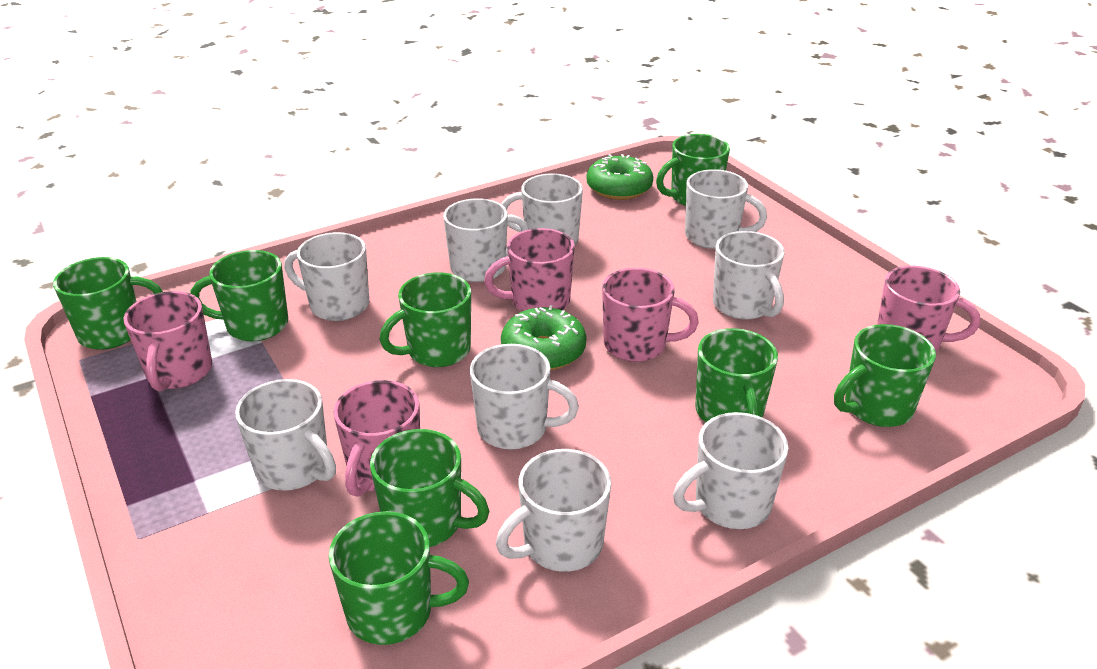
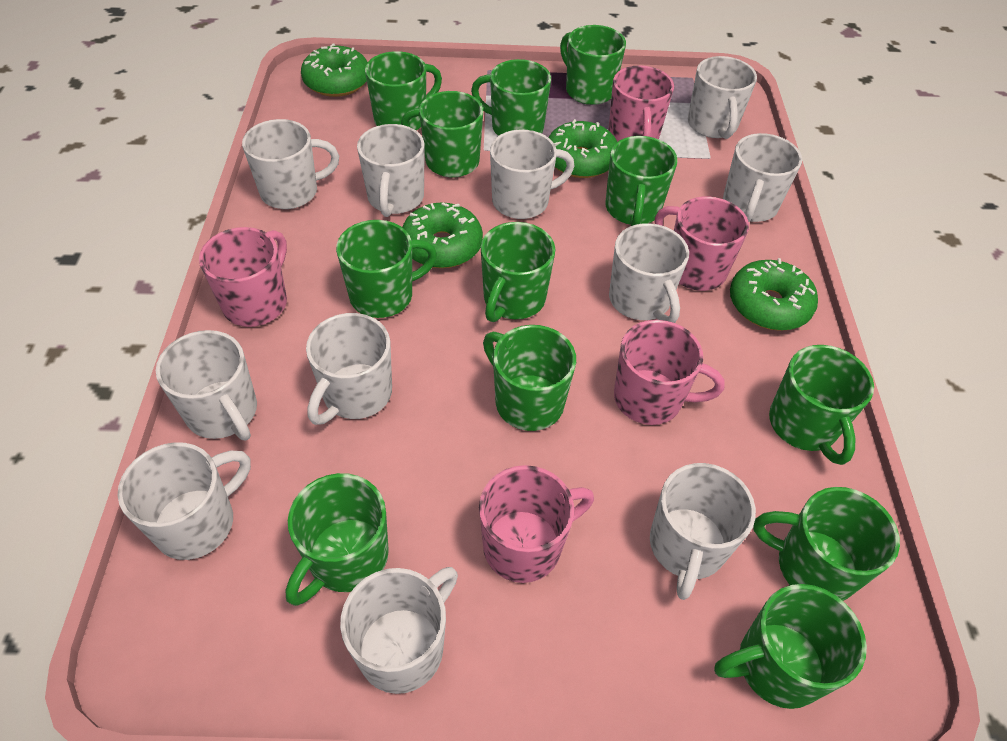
green donut: 2 -> 4
green mug: 8 -> 12
white mug: 9 -> 11

